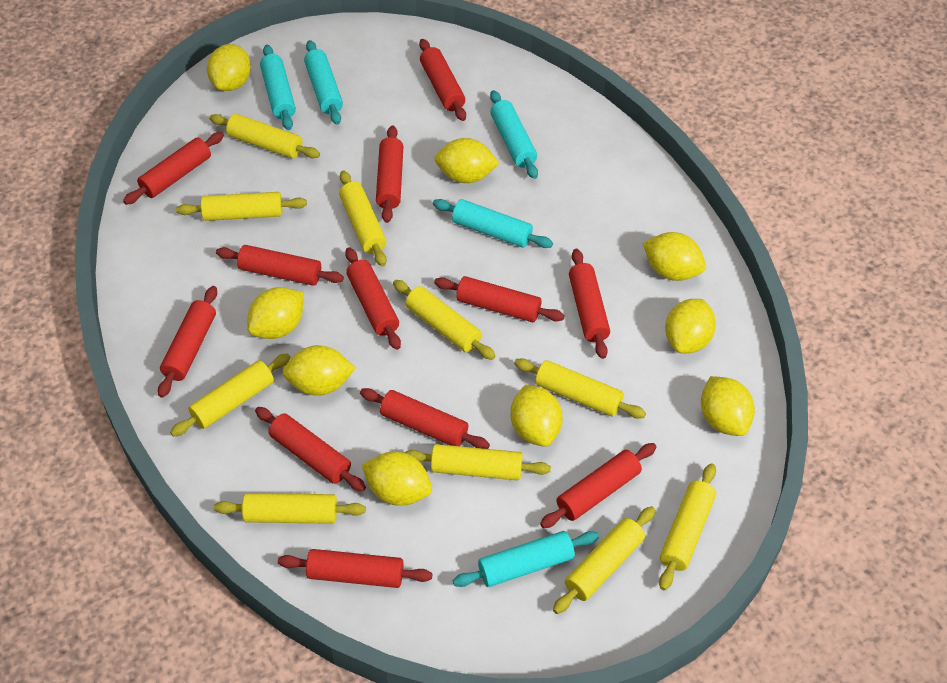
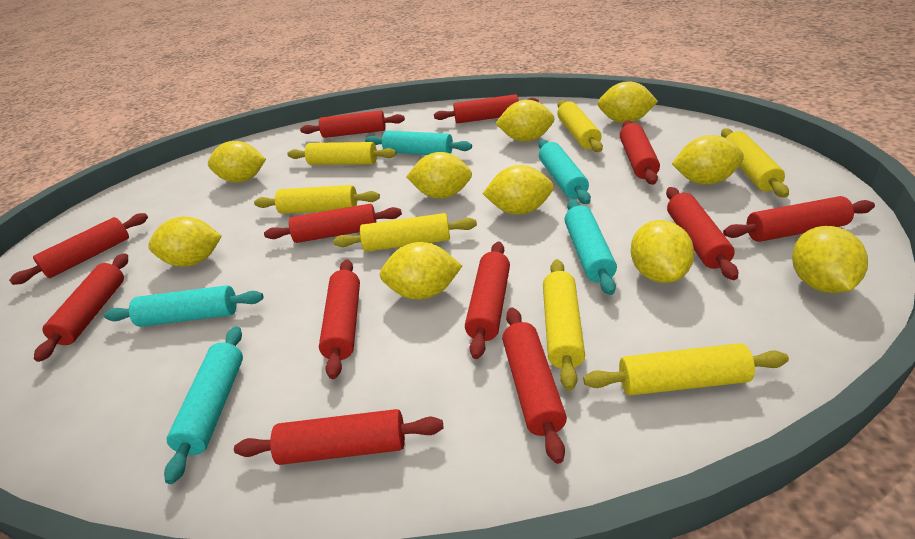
yellow lemon: 9 -> 10
yellow rolling pin: 10 -> 7

